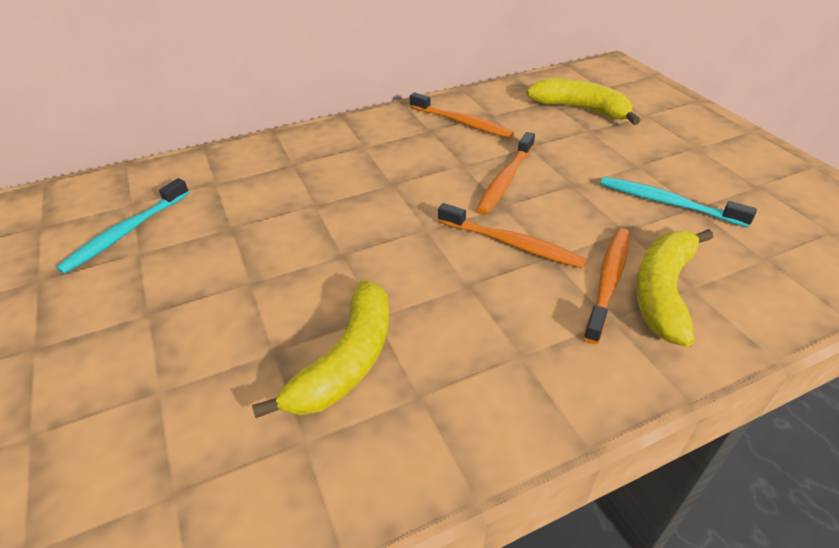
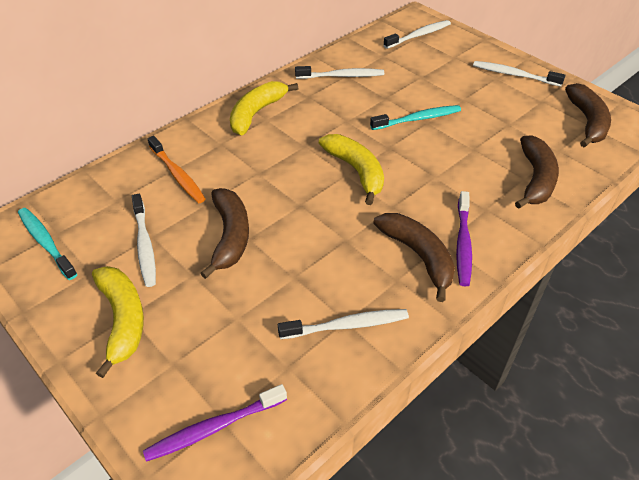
brown banana: 0 -> 4
orange toothbrush: 4 -> 1
purple toothbrush: 0 -> 2
white toothbrush: 0 -> 5

